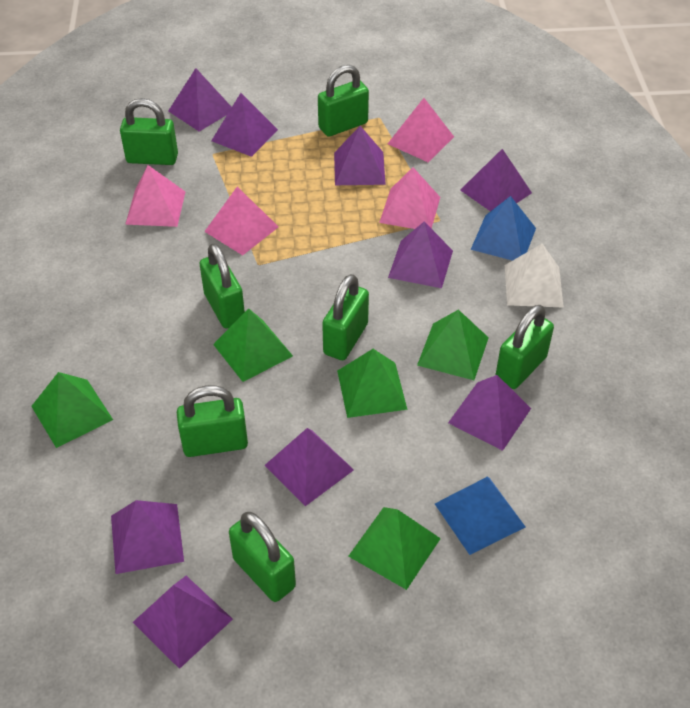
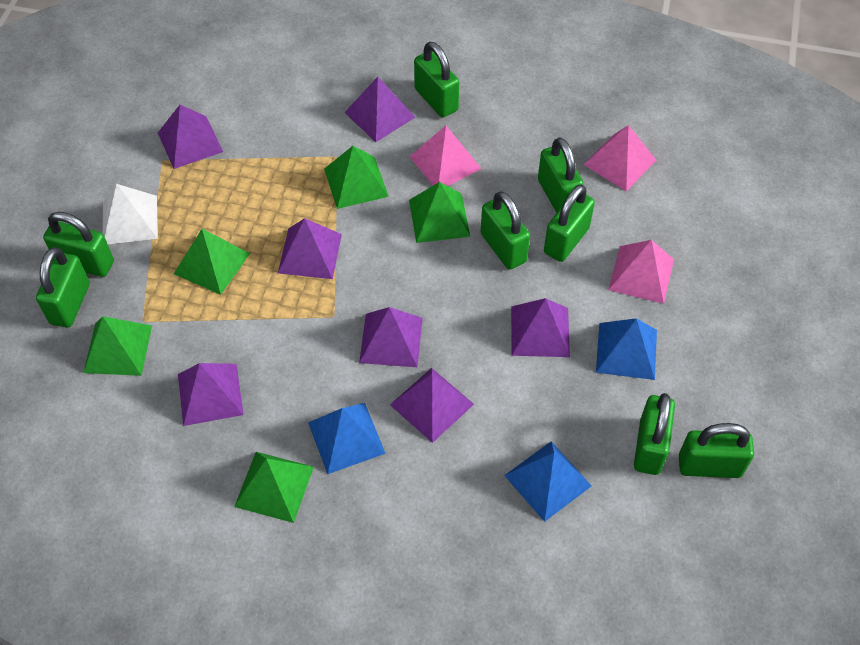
blue pyramid: 2 -> 3
green padlock: 7 -> 8
pink pyramid: 4 -> 3
purple pyramid: 9 -> 7

